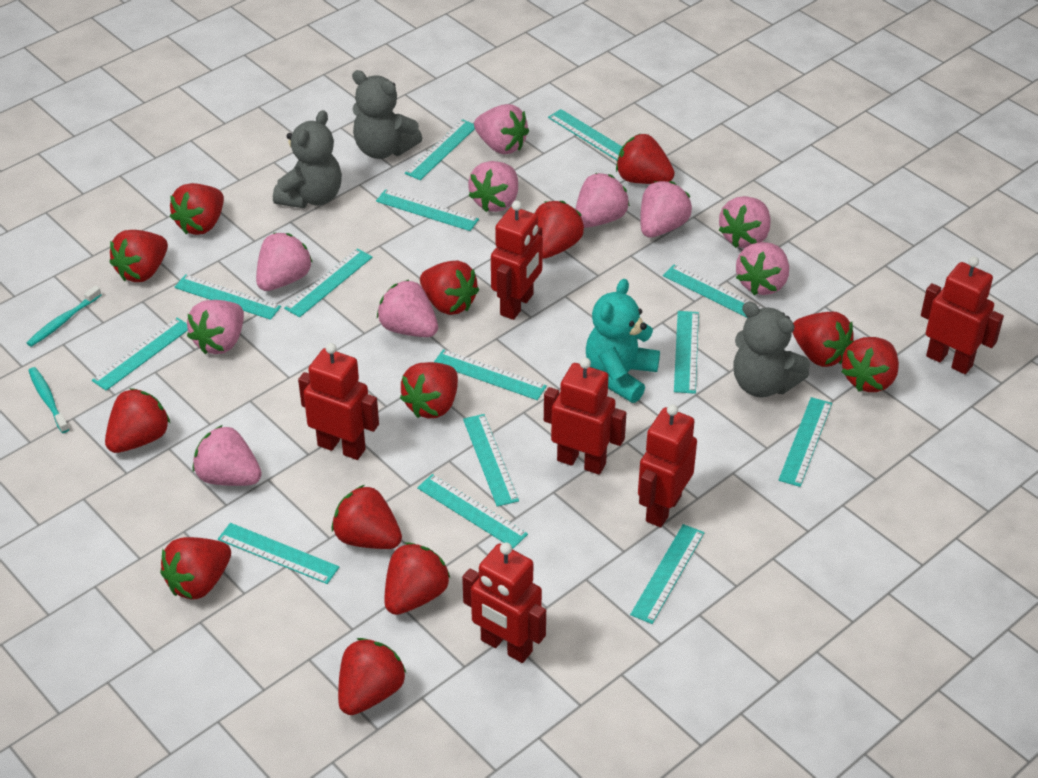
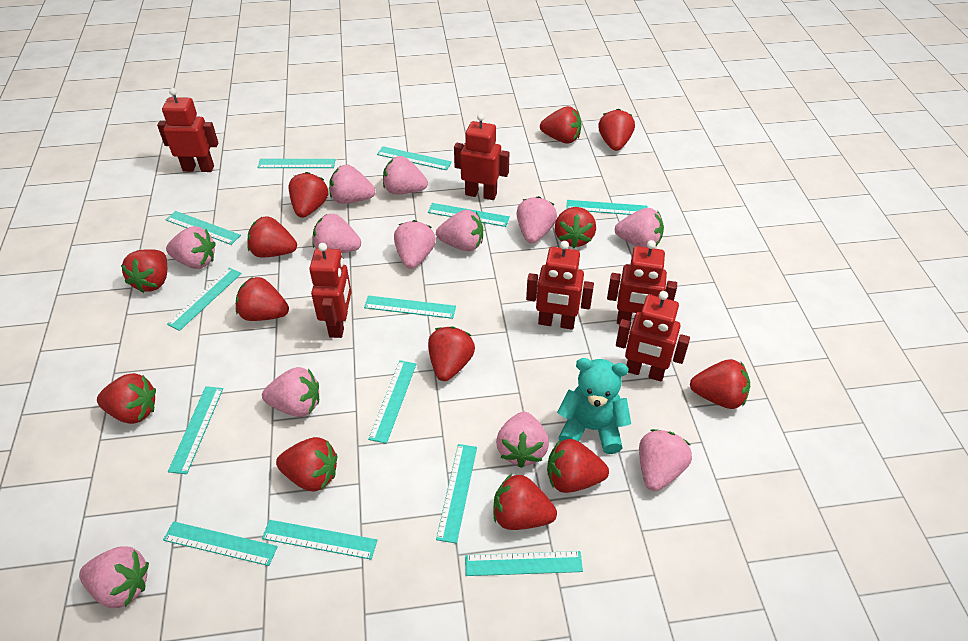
grey teddy bear: 3 -> 0
pink strawberry: 10 -> 12
turquoise ruler: 14 -> 13
turquoise toothbrush: 2 -> 0

